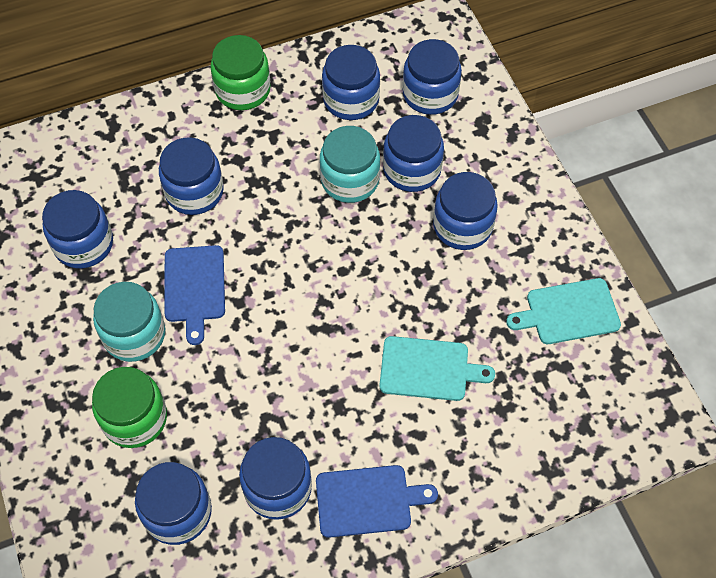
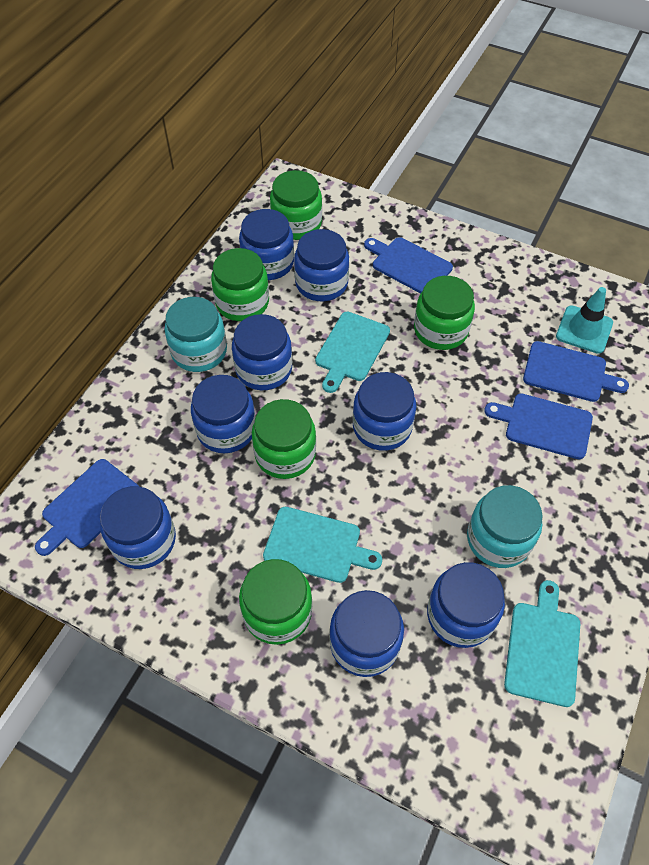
blue cutting board: 2 -> 4
green jar: 2 -> 5
turquoise cutting board: 2 -> 3
turquoise traffic cone: 0 -> 1

